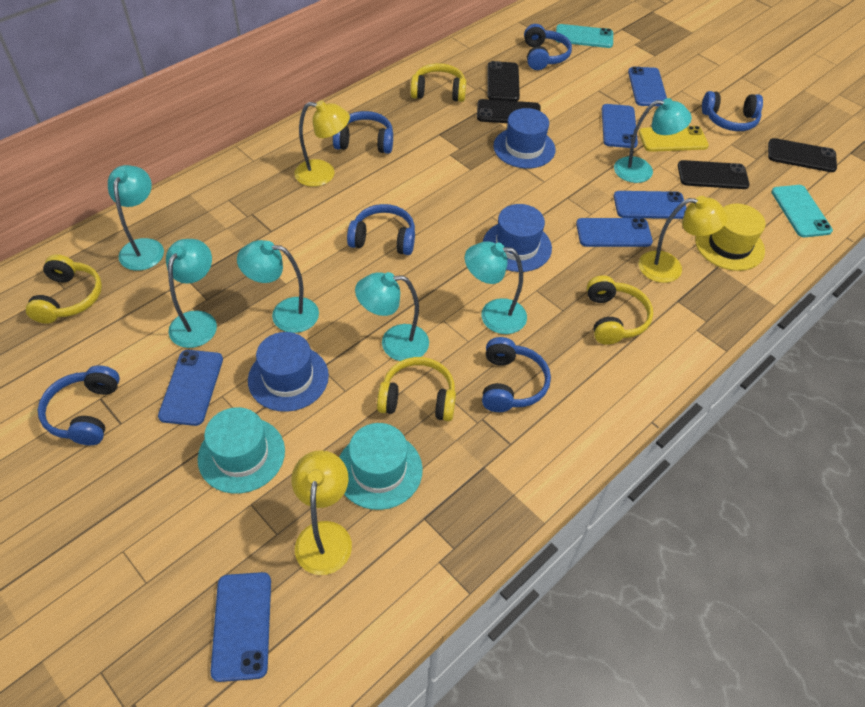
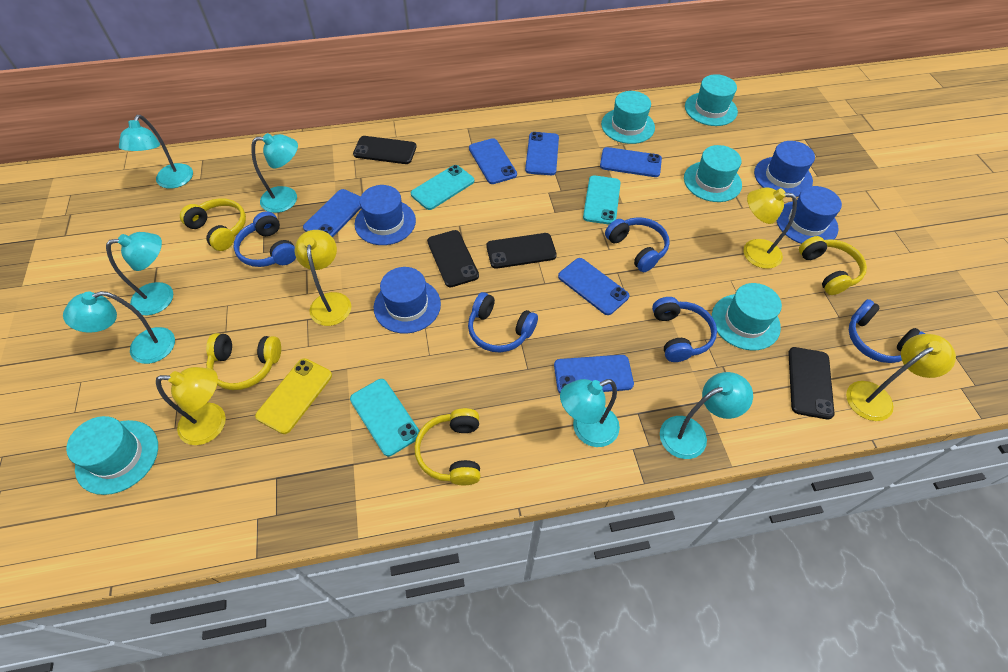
blue hat: 3 -> 4
blue headphones: 6 -> 5
turquoise hat: 2 -> 5
turquoise phone: 2 -> 3
yellow hat: 1 -> 0
yellow lamp: 3 -> 4

